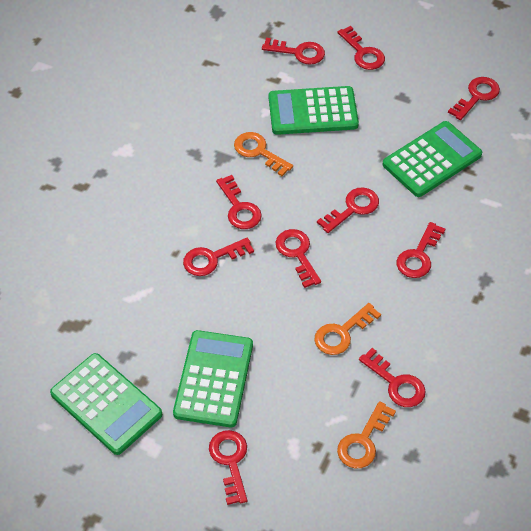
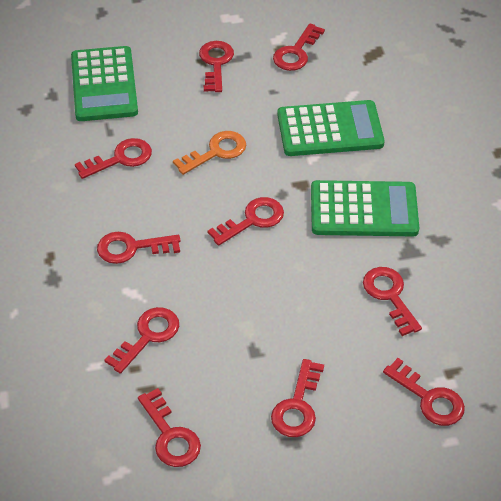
green calculator: 4 -> 3
orange key: 3 -> 1

